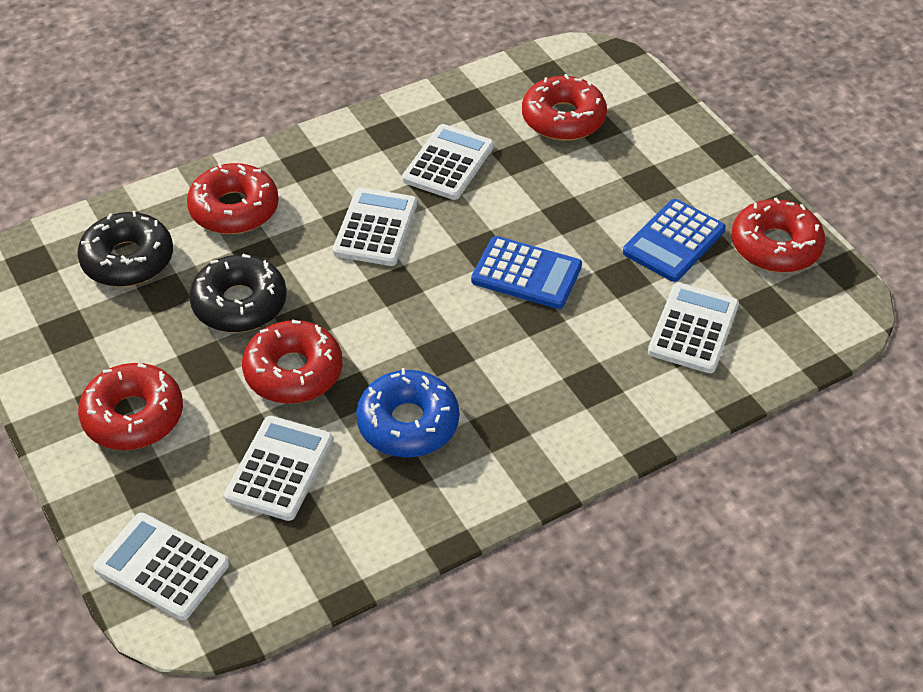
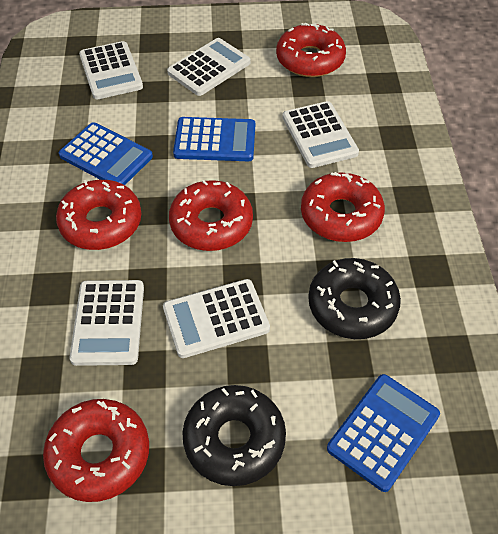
blue calculator: 2 -> 3
blue donut: 1 -> 0

